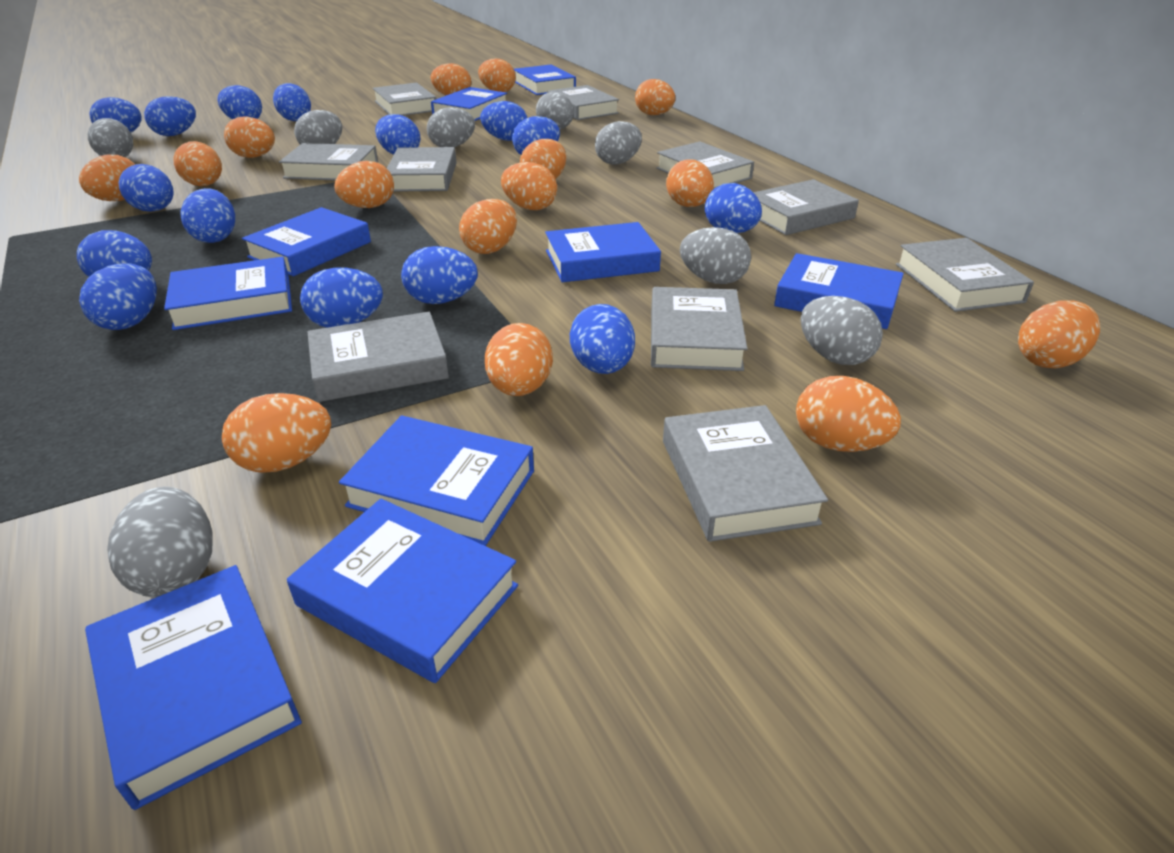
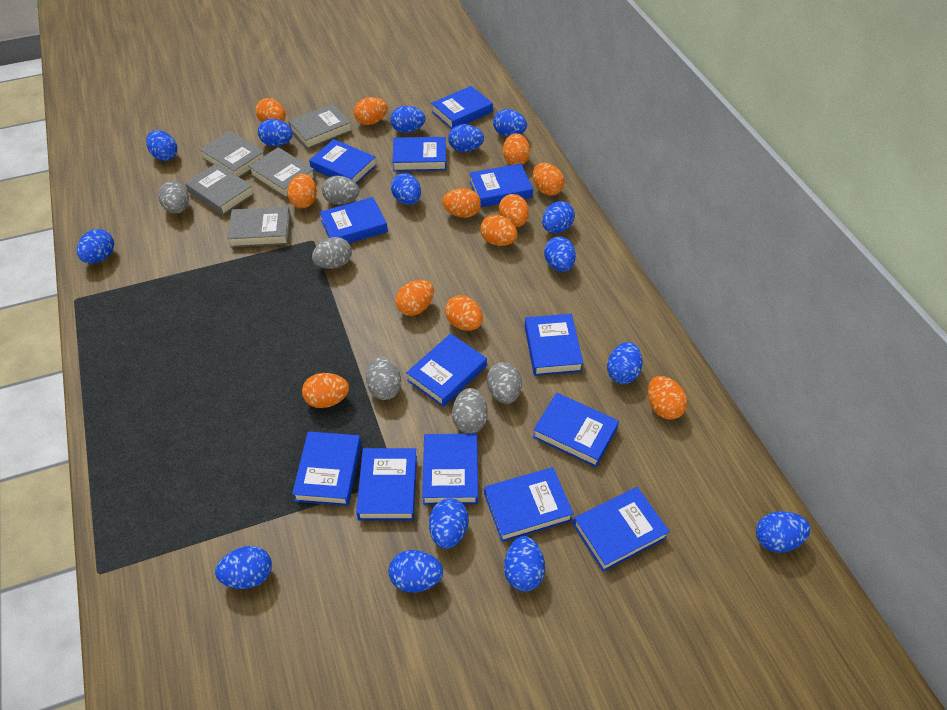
blue book: 9 -> 13
grey book: 10 -> 5
grey egg: 8 -> 6
orange egg: 15 -> 12

